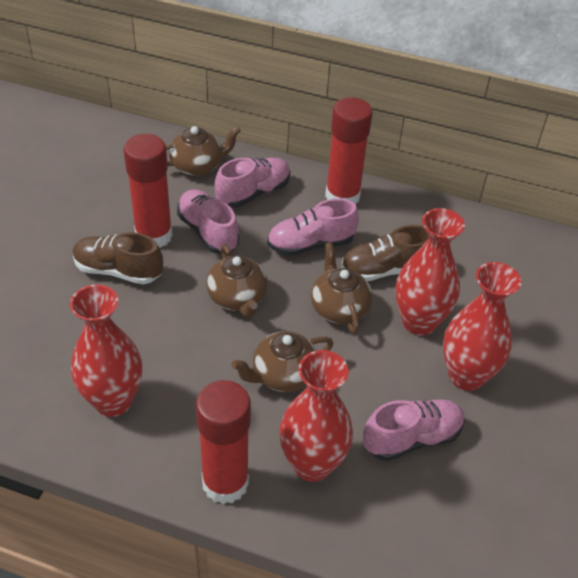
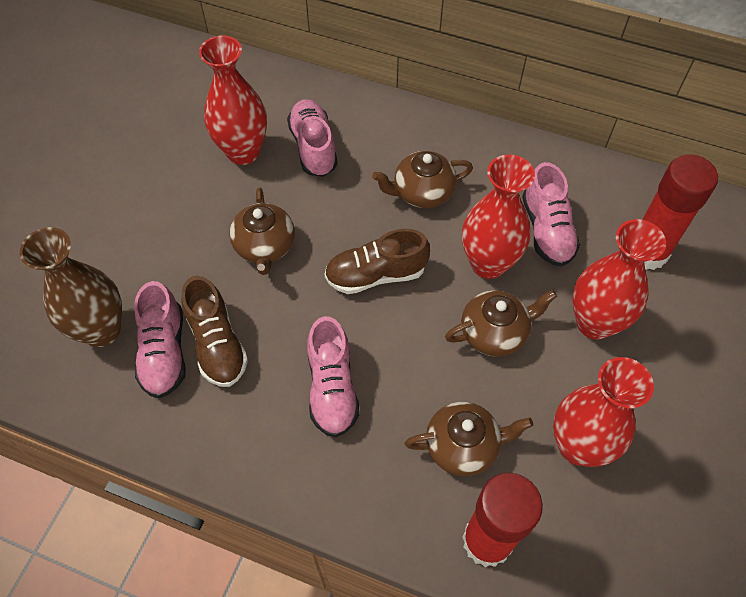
brown vase: 0 -> 1
red glue stick: 3 -> 2

